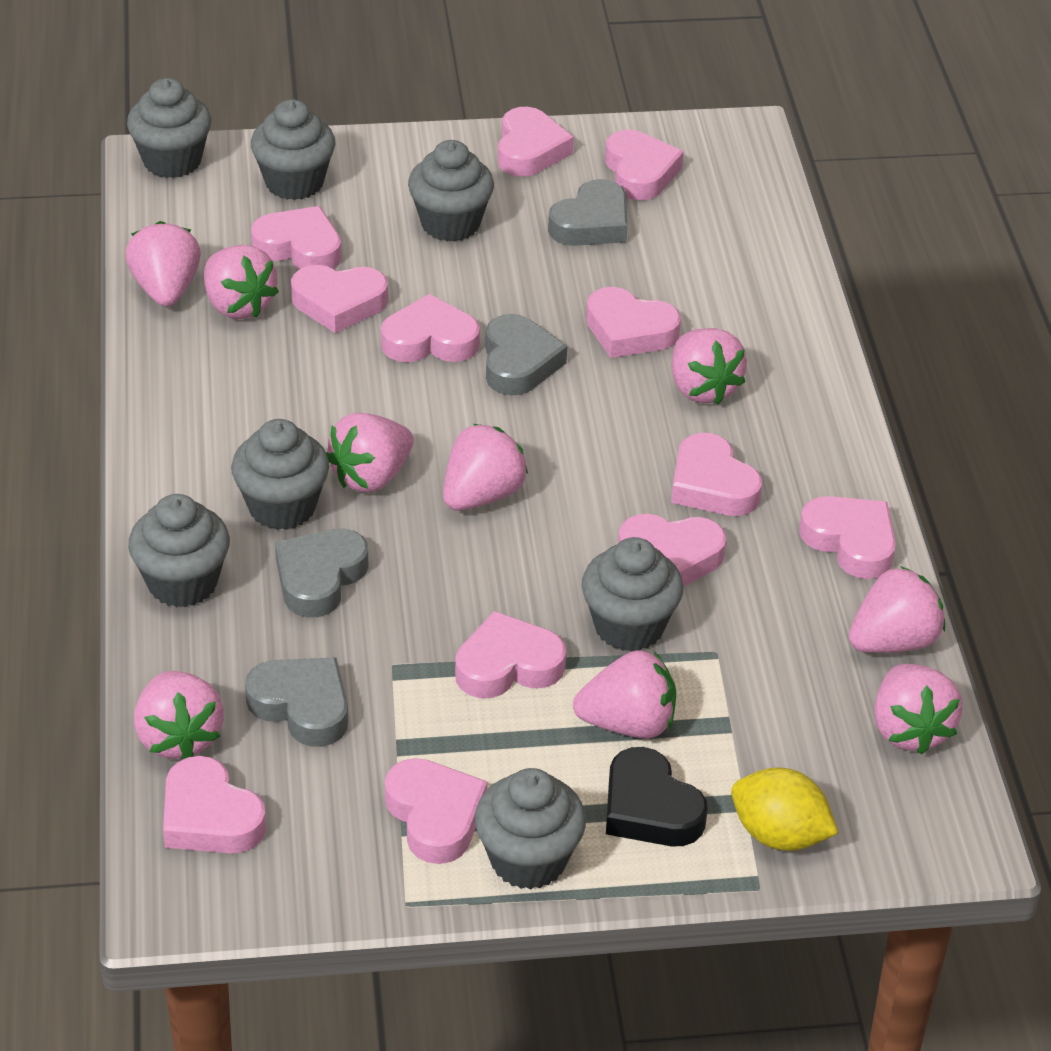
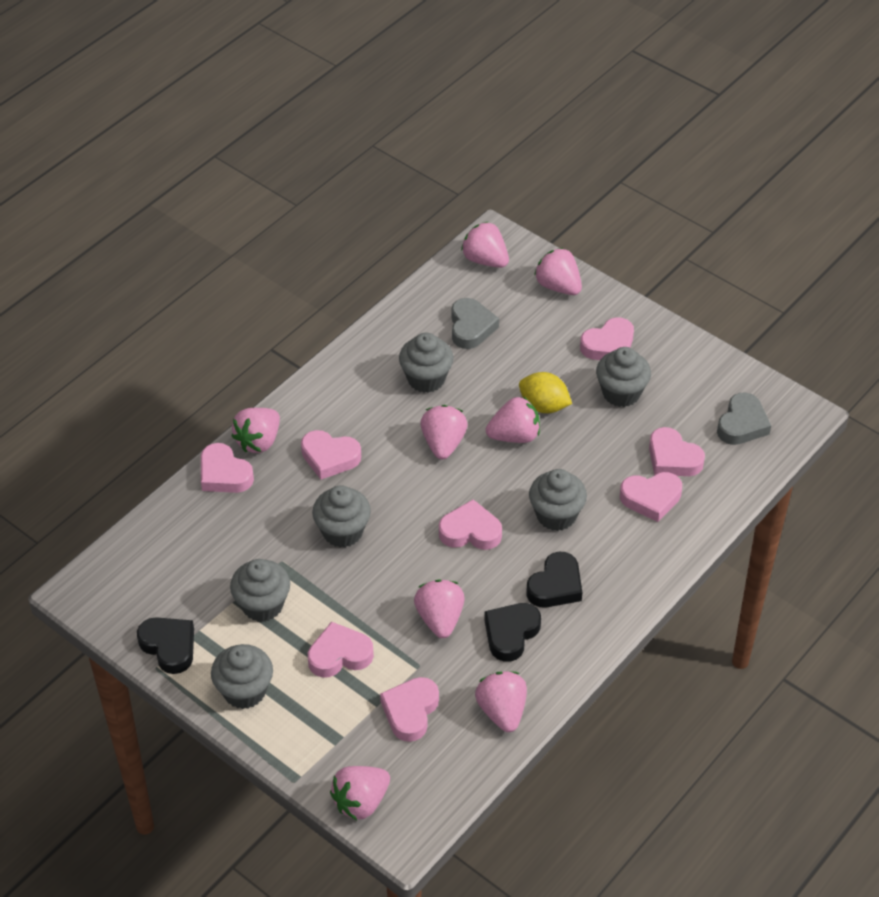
black heart: 1 -> 3
grey cupcake: 7 -> 6
grey heart: 4 -> 2
pink heart: 12 -> 8
pink strawberry: 9 -> 8

